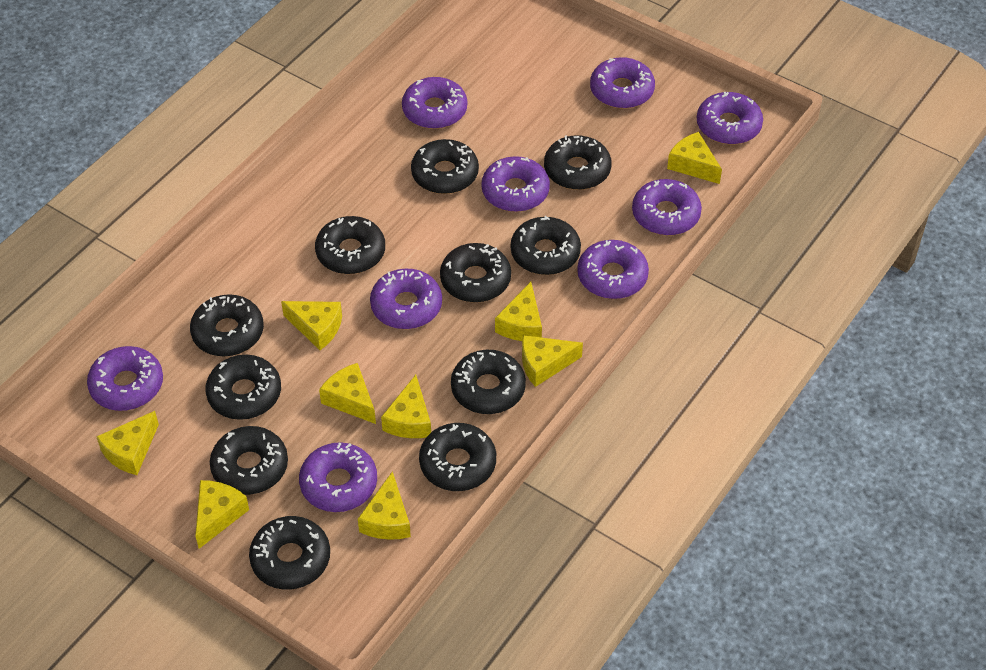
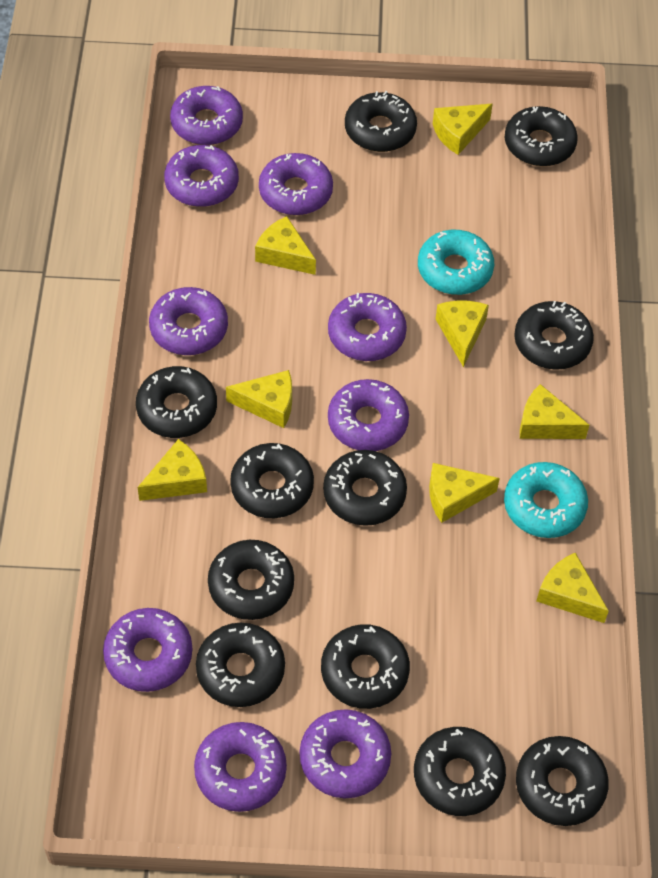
turquoise donut: 0 -> 2
yellow cheese: 9 -> 8

